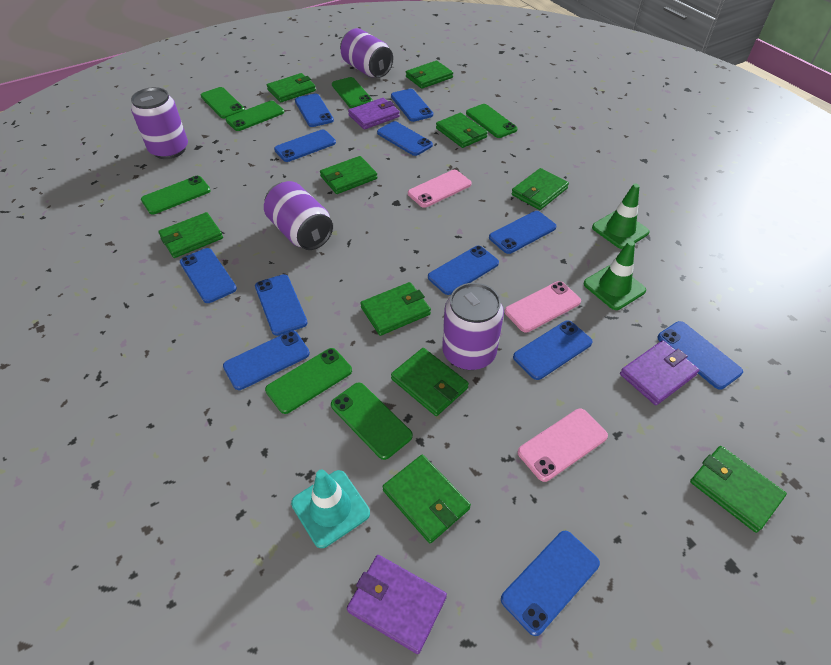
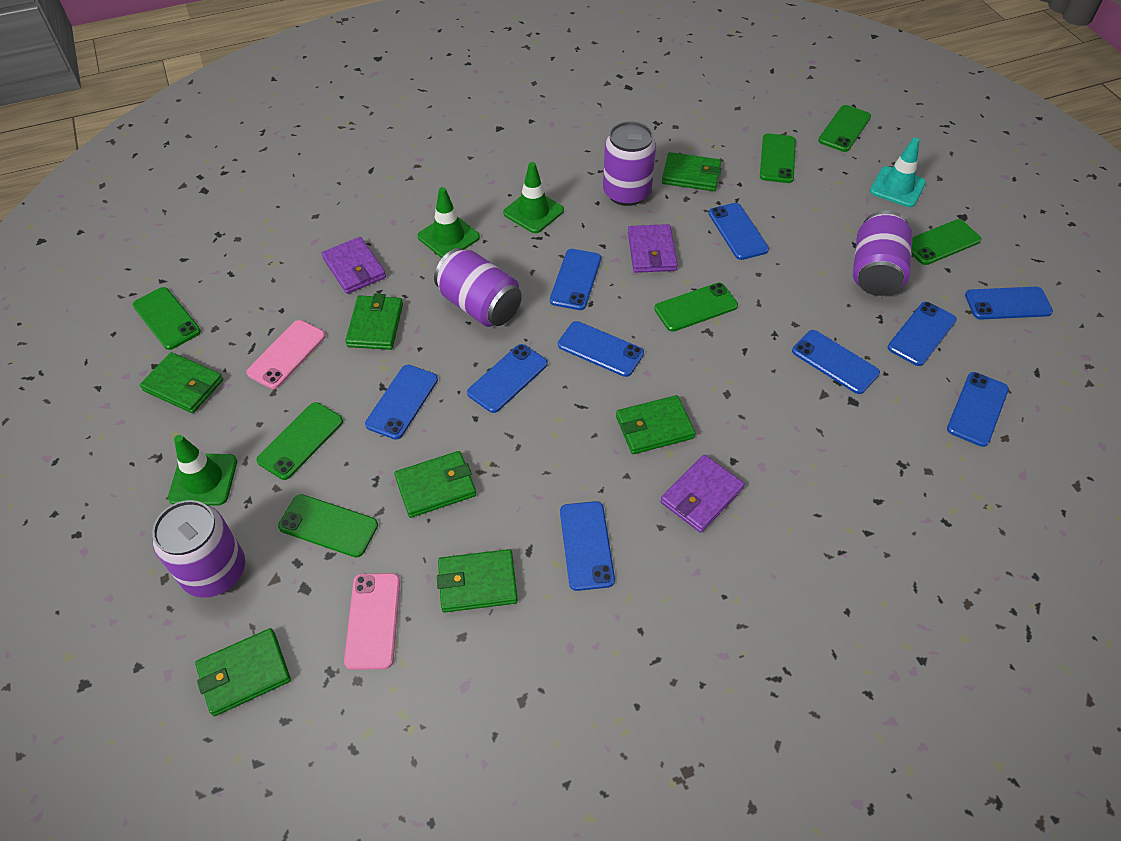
blue phone: 12 -> 10
green traffic cone: 2 -> 3
green wallet: 10 -> 7
pink phone: 3 -> 2

